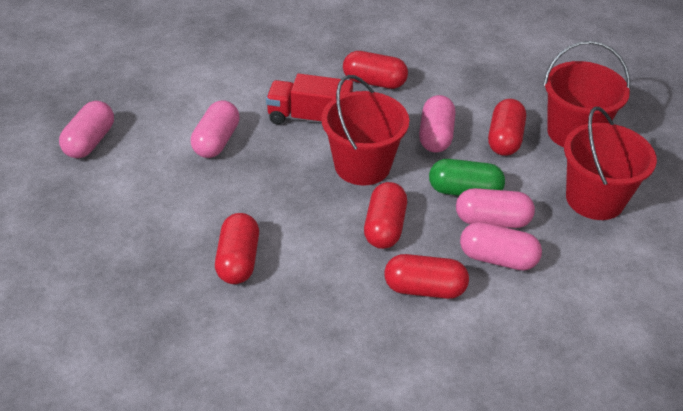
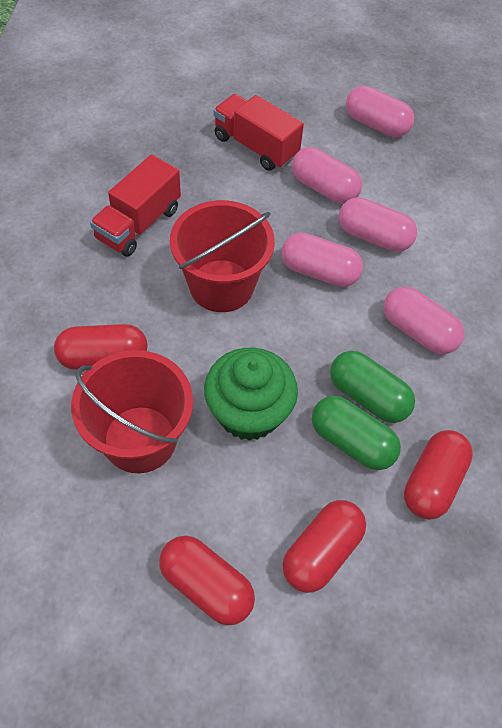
green capsule: 1 -> 2
green cupcake: 0 -> 1
red bucket: 3 -> 2
red capsule: 5 -> 4
red truck: 1 -> 2

